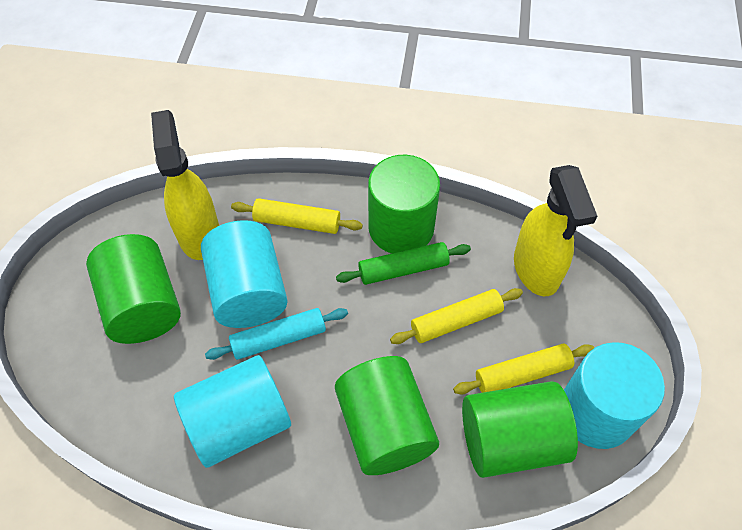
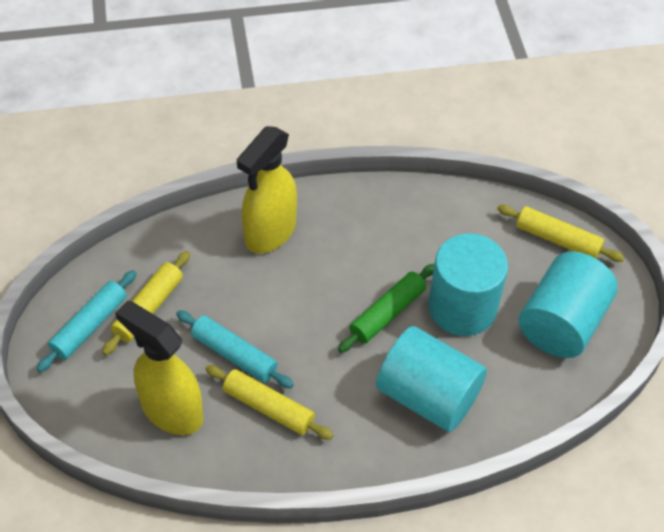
green cylinder: 4 -> 0
turquoise rolling pin: 1 -> 2

